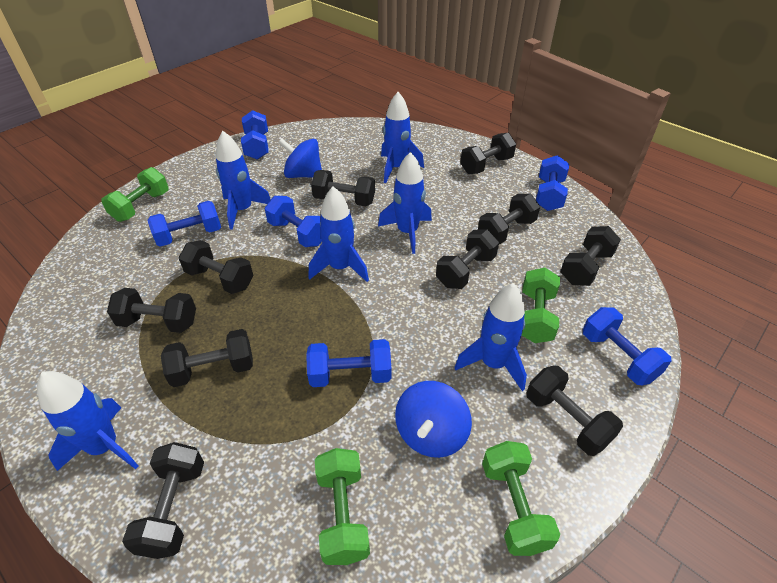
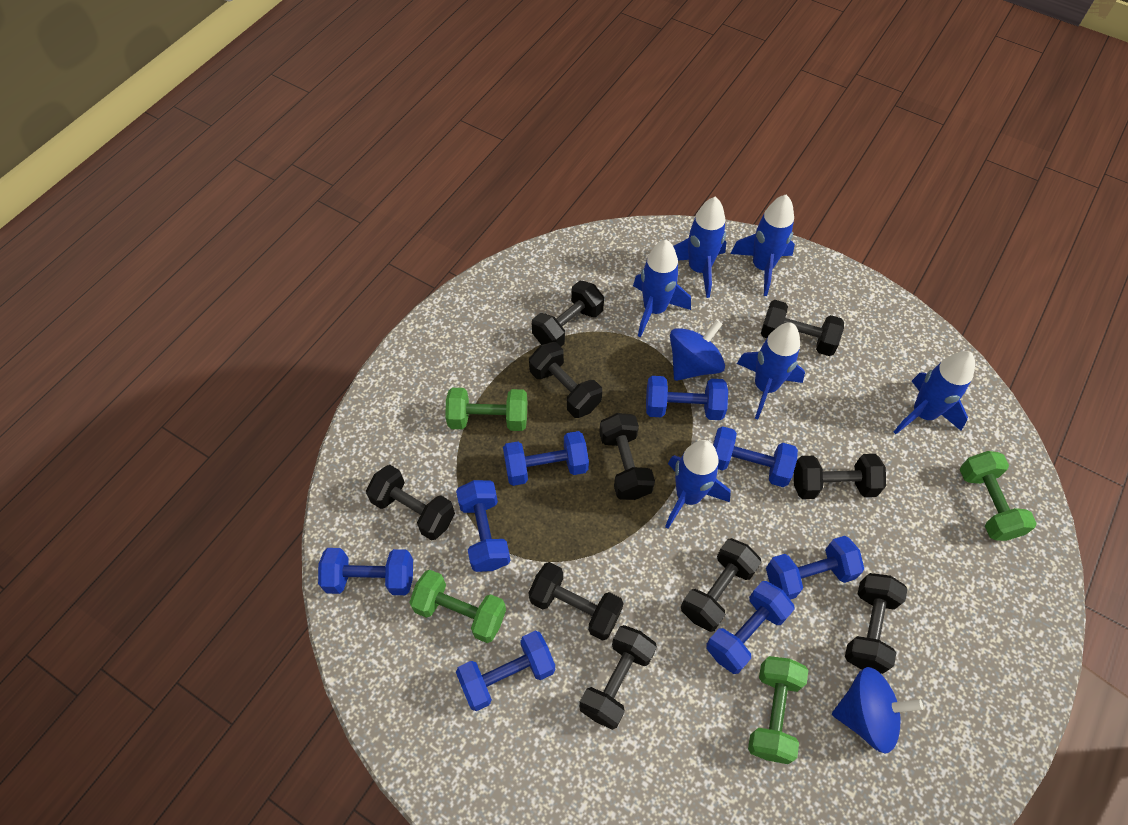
blue dumbbell: 6 -> 8

